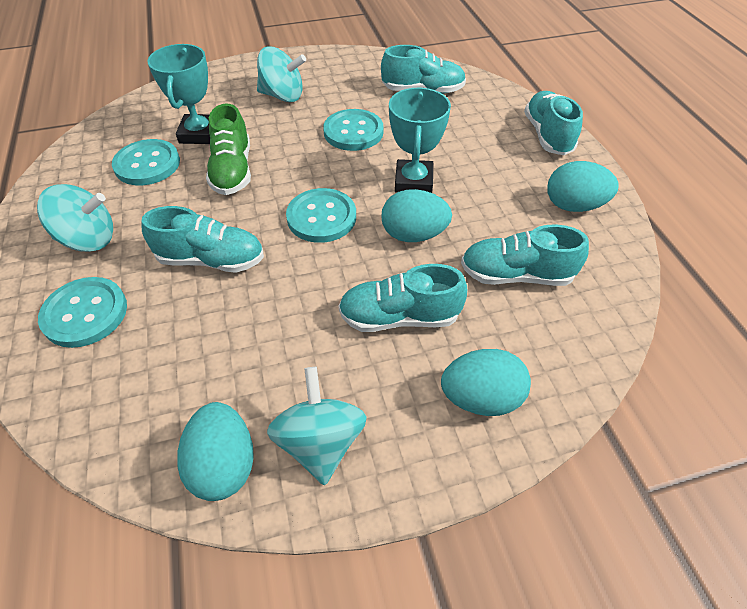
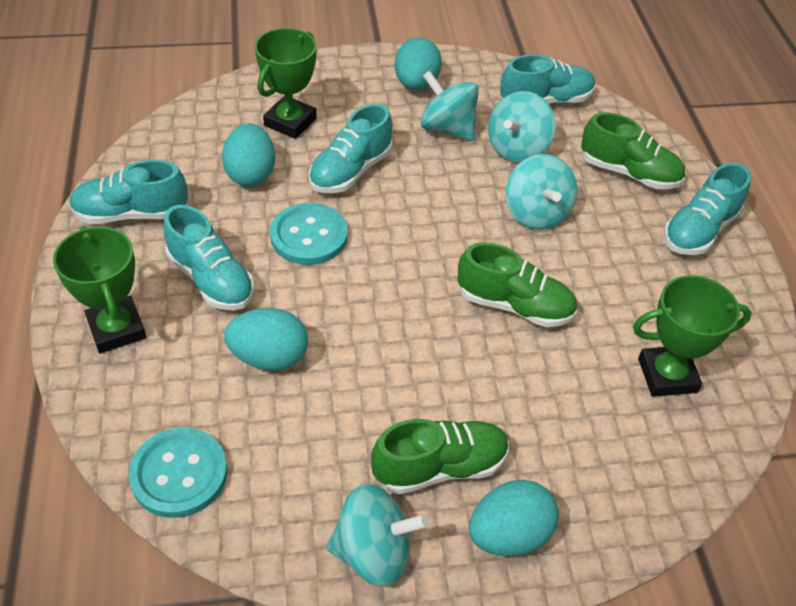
green shoe: 1 -> 3
green trophy: 0 -> 3
turquoise button: 4 -> 2
turquoise spinning top: 3 -> 4
turquoise trophy: 2 -> 0

